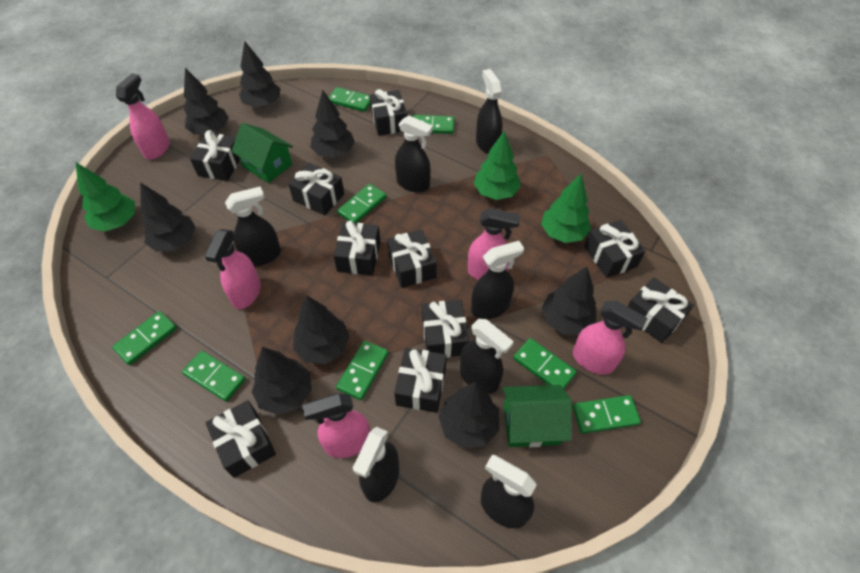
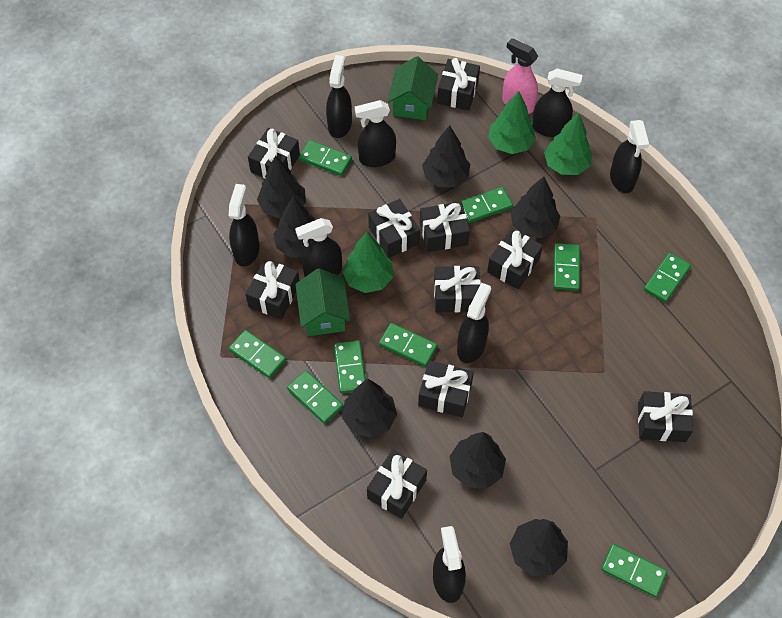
black spray bottle: 7 -> 8
black tree: 8 -> 7
green domino: 8 -> 9
pink spray bottle: 5 -> 1

